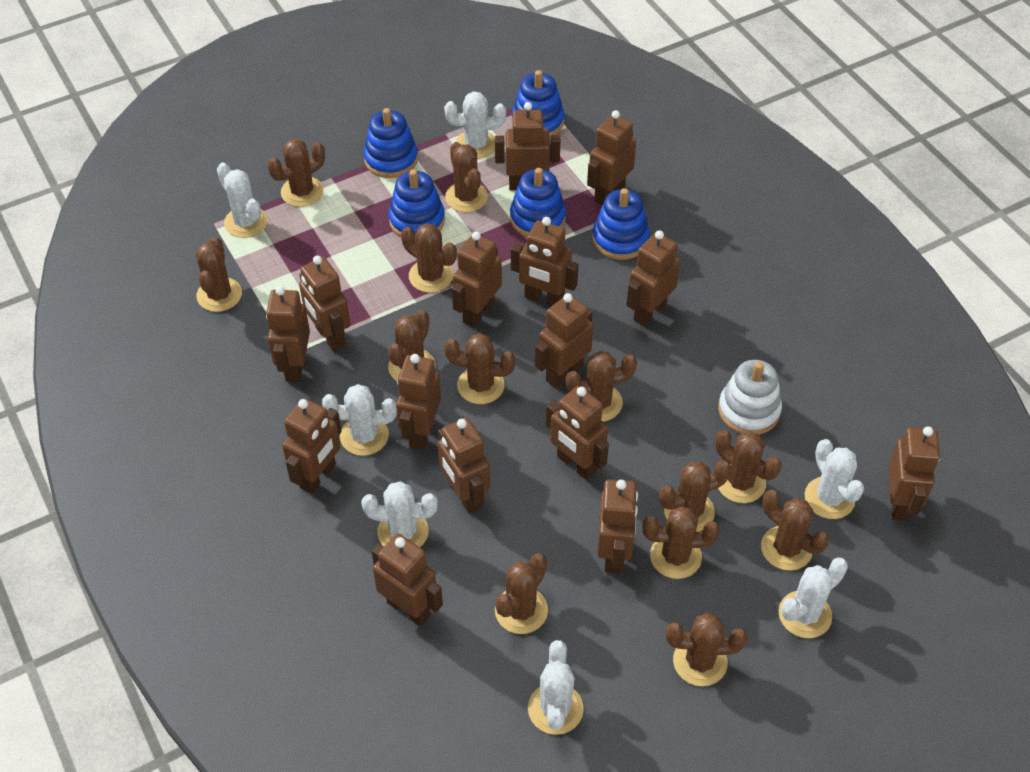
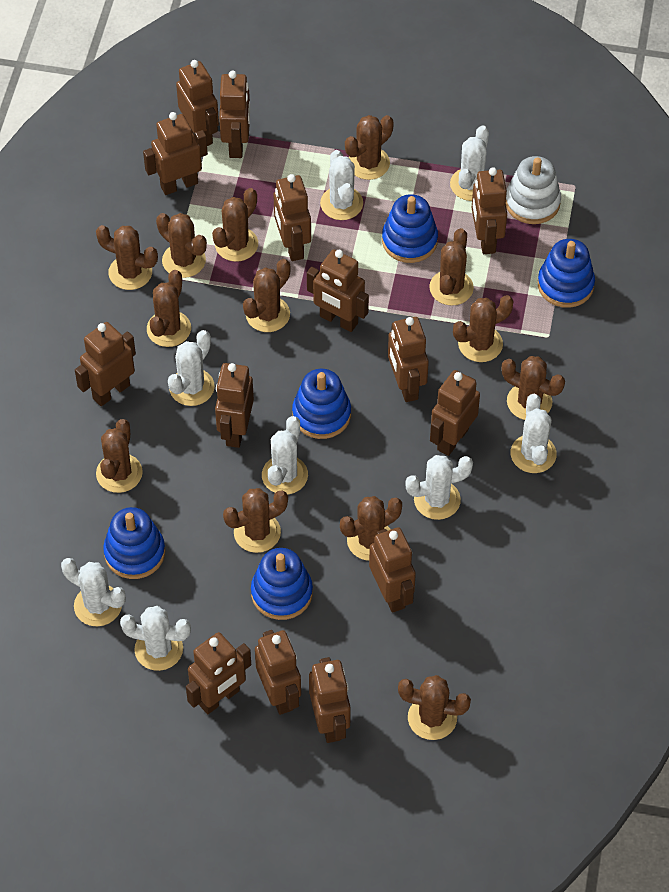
brown robot: 15 -> 14
white cactus: 7 -> 8

